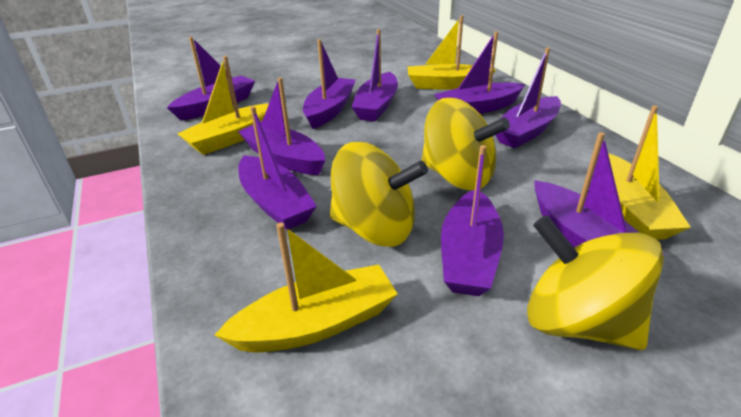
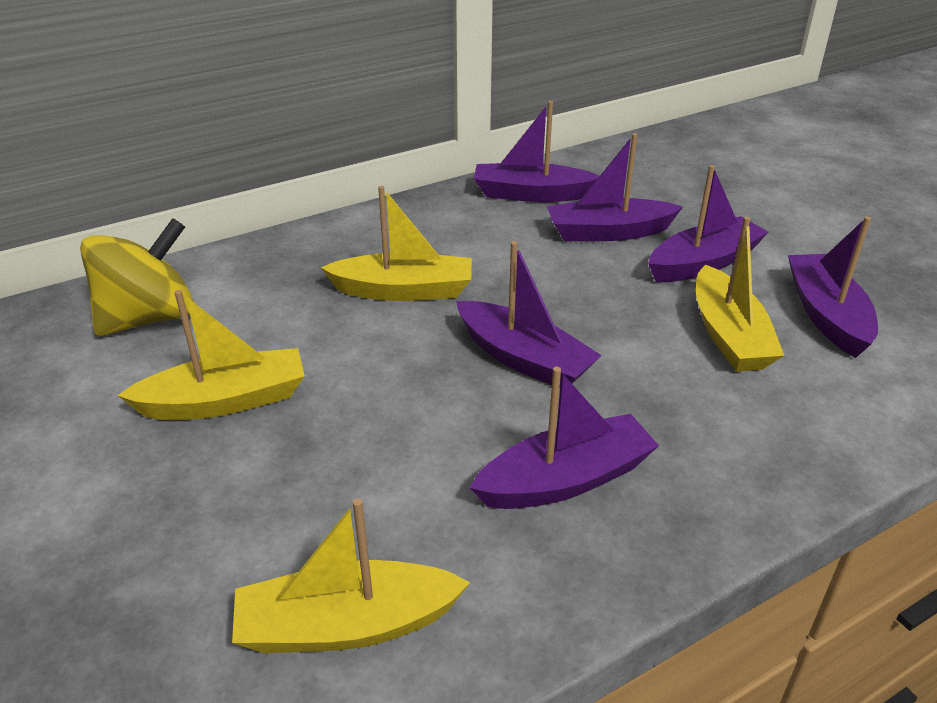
purple boat: 9 -> 6
yellow spinning top: 3 -> 1

